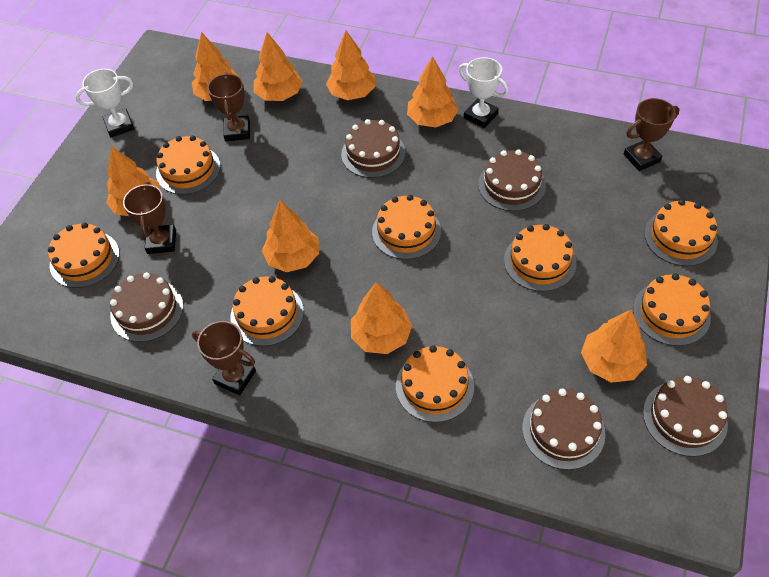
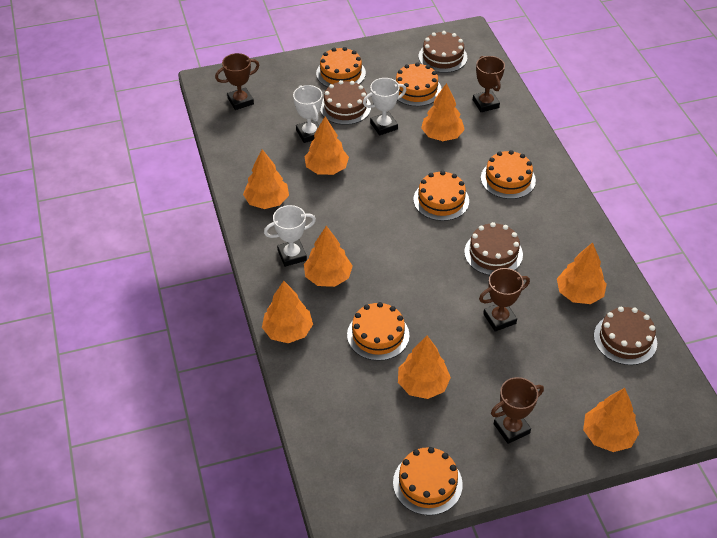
brown cake: 5 -> 4
orange cake: 8 -> 6
white trophy: 2 -> 3

